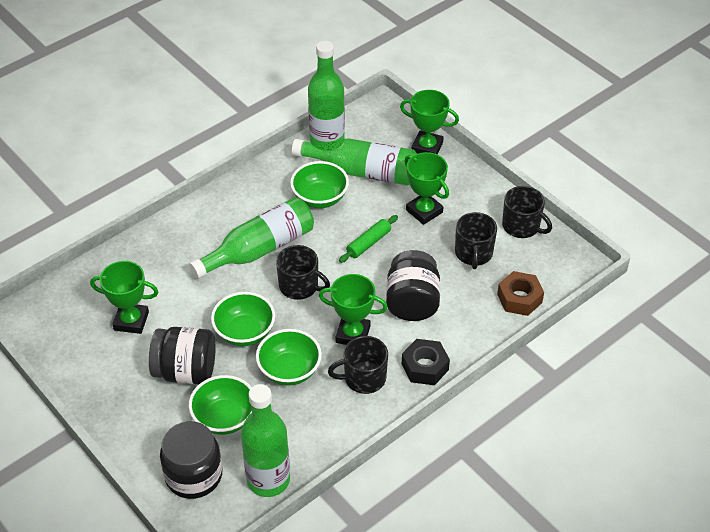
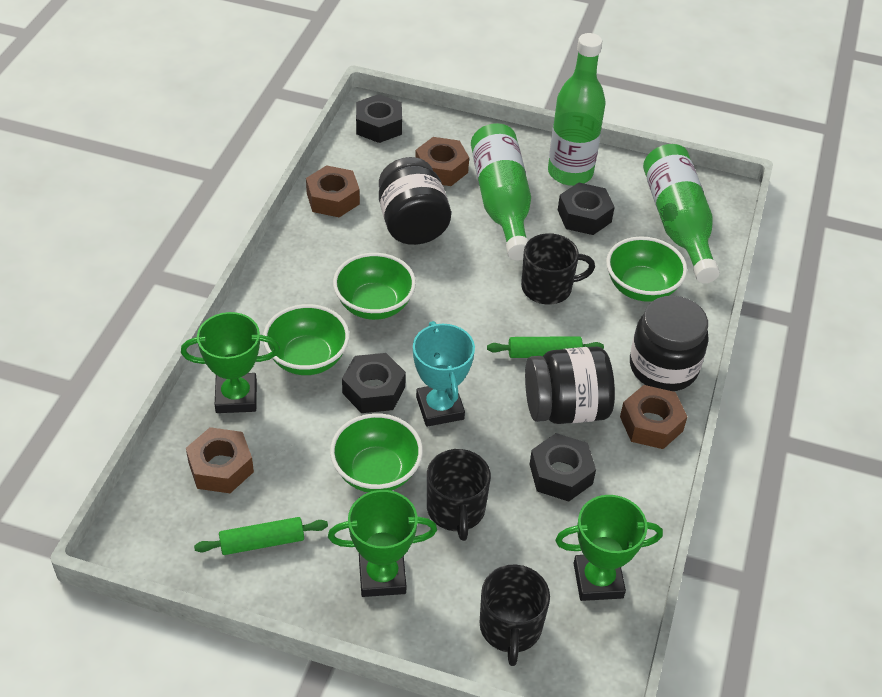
black mug: 4 -> 3
black nut: 1 -> 4
brown nut: 1 -> 4
green bottle: 4 -> 3
green rolling pin: 1 -> 2
green trophy: 4 -> 3
turquoise trophy: 0 -> 1

